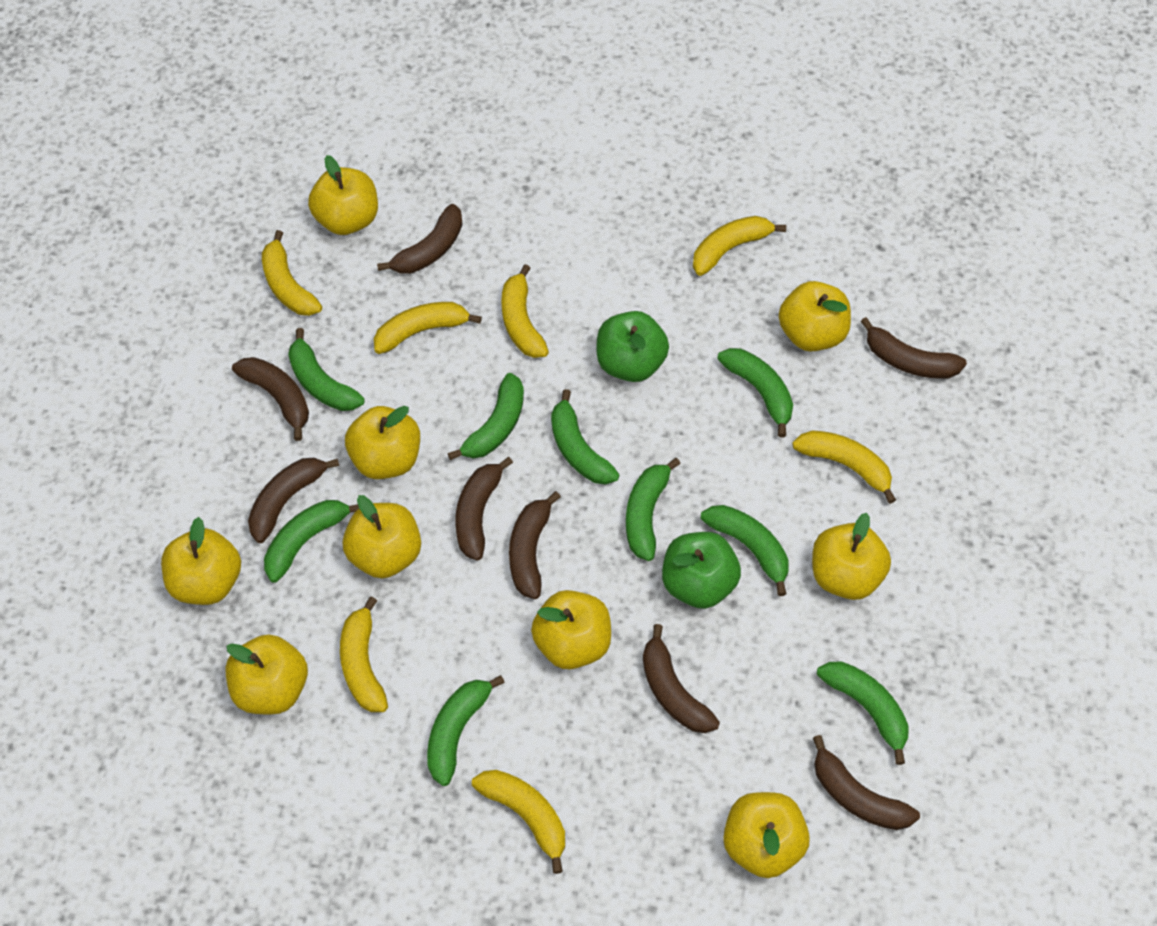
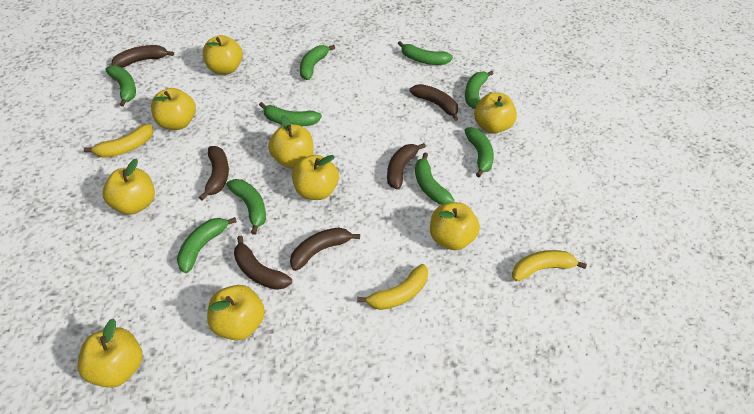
brown banana: 8 -> 6
green apple: 2 -> 0
yellow banana: 7 -> 3

